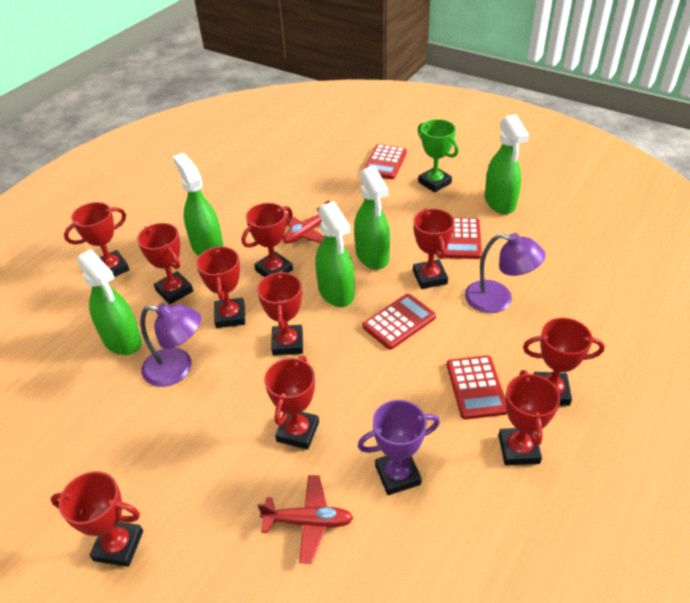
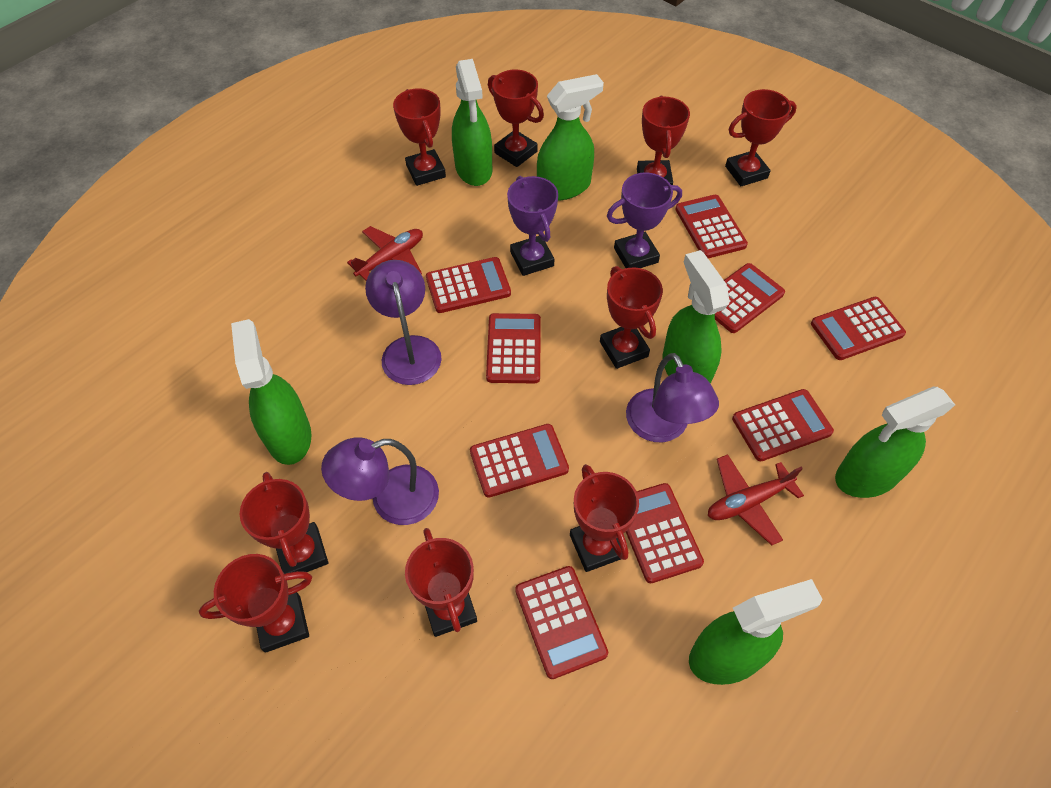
green spray bottle: 5 -> 6
green trophy: 1 -> 0
purple lamp: 2 -> 3
purple trophy: 1 -> 2
red calculator: 4 -> 9
red trophy: 10 -> 9

